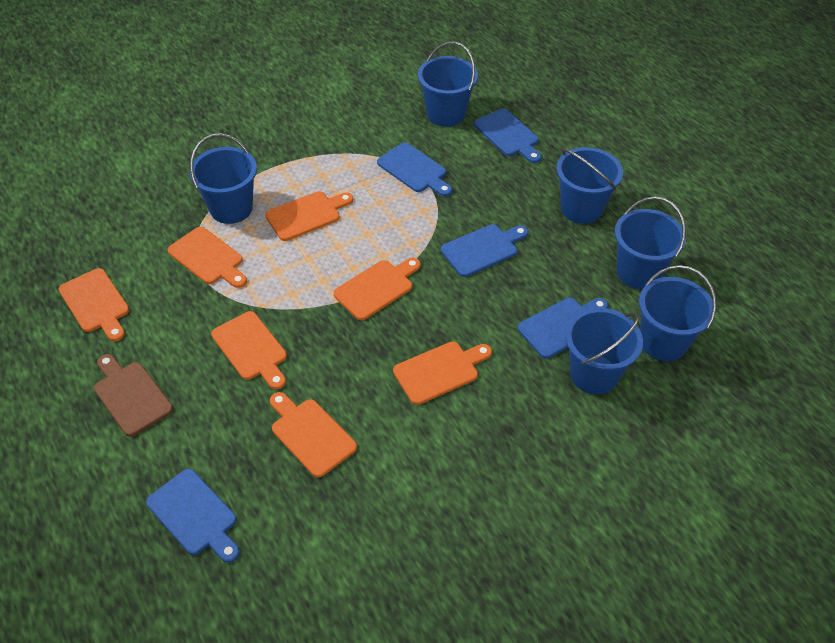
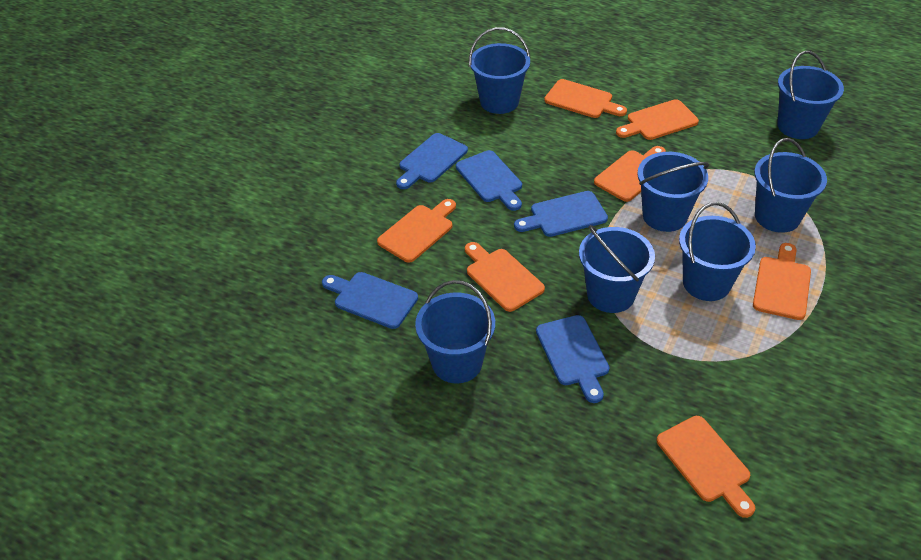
blue bucket: 6 -> 7
brown cutting board: 1 -> 0

